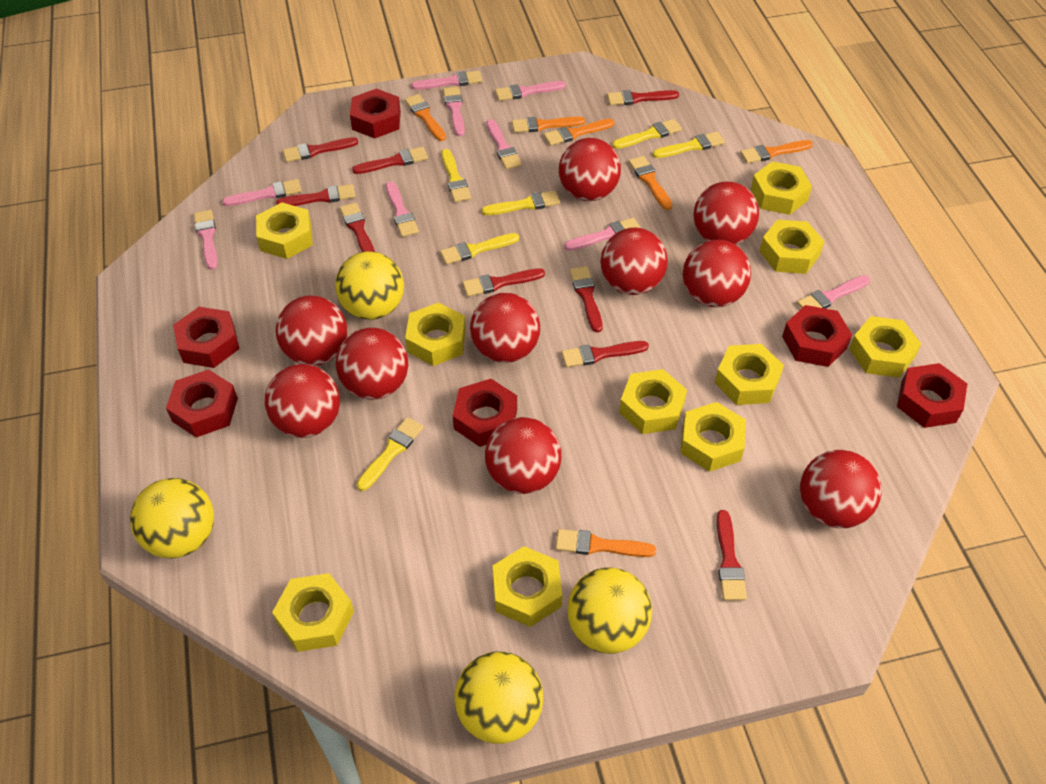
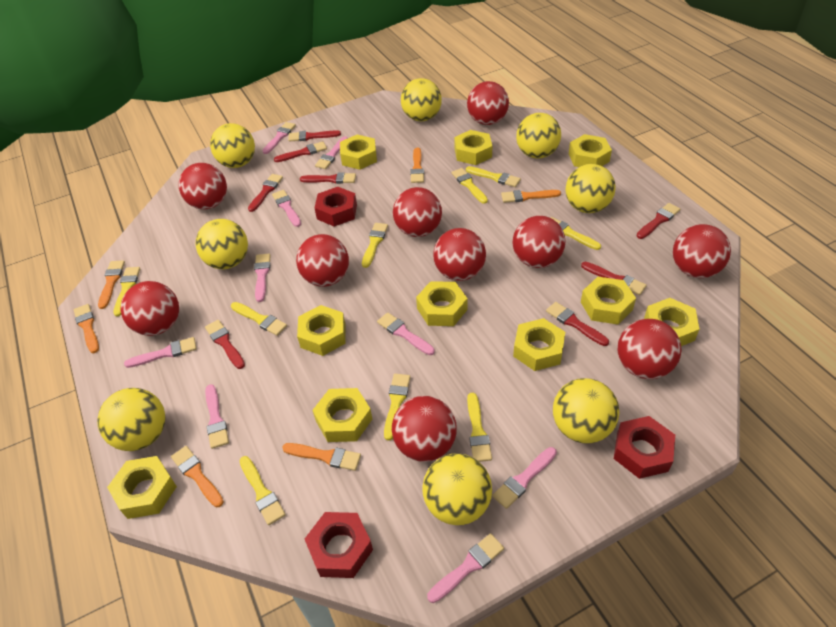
red brush: 9 -> 8
red nut: 6 -> 3
yellow ball: 4 -> 8
yellow brush: 6 -> 9

